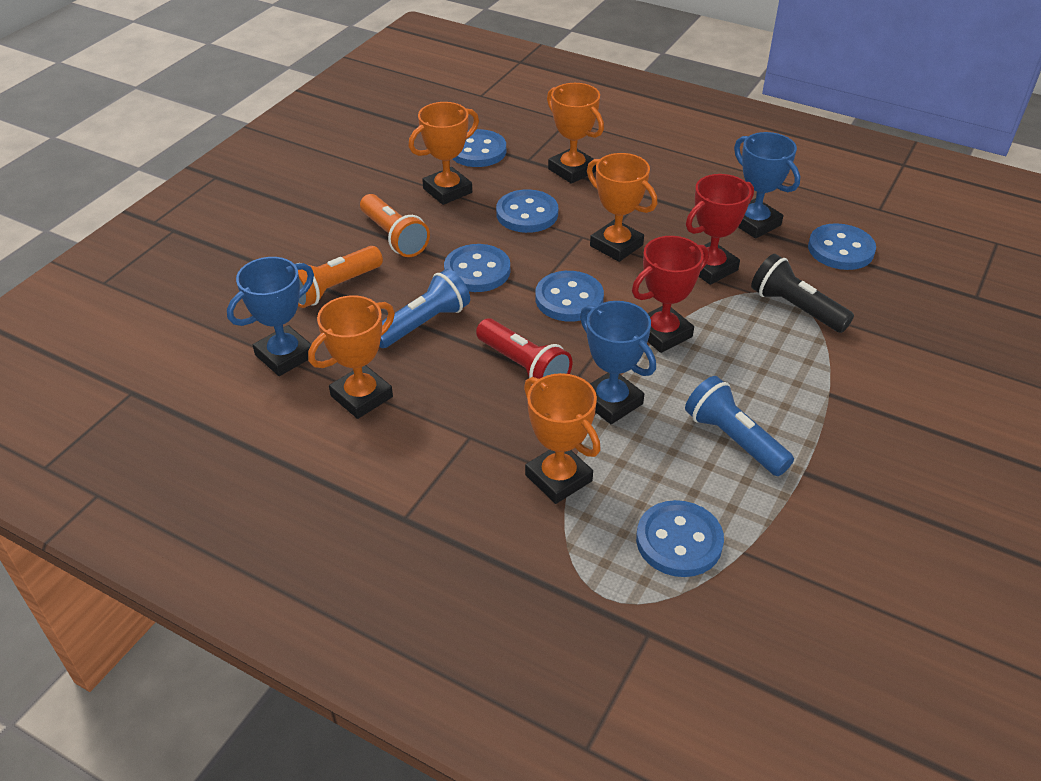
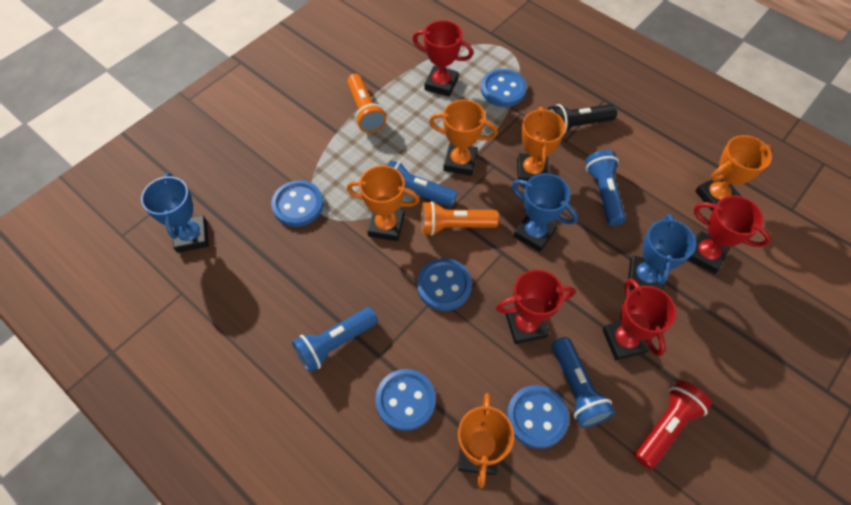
blue button: 6 -> 5
blue flashlight: 2 -> 4
red trophy: 2 -> 4

